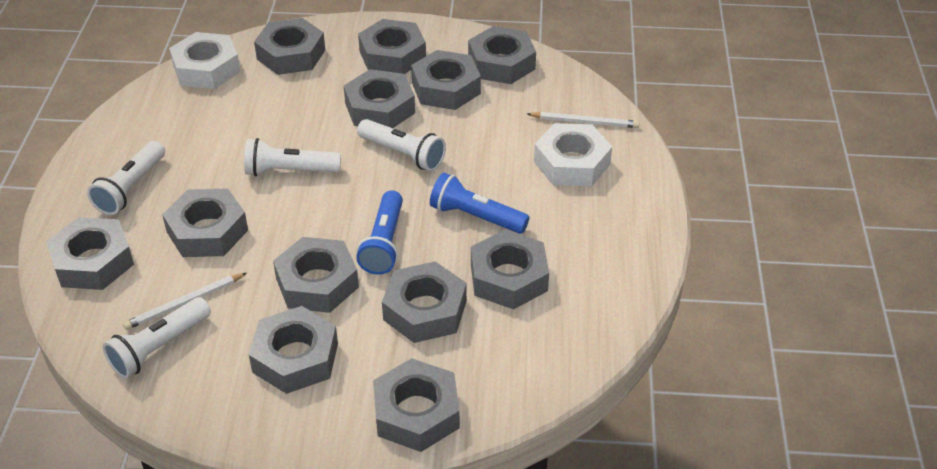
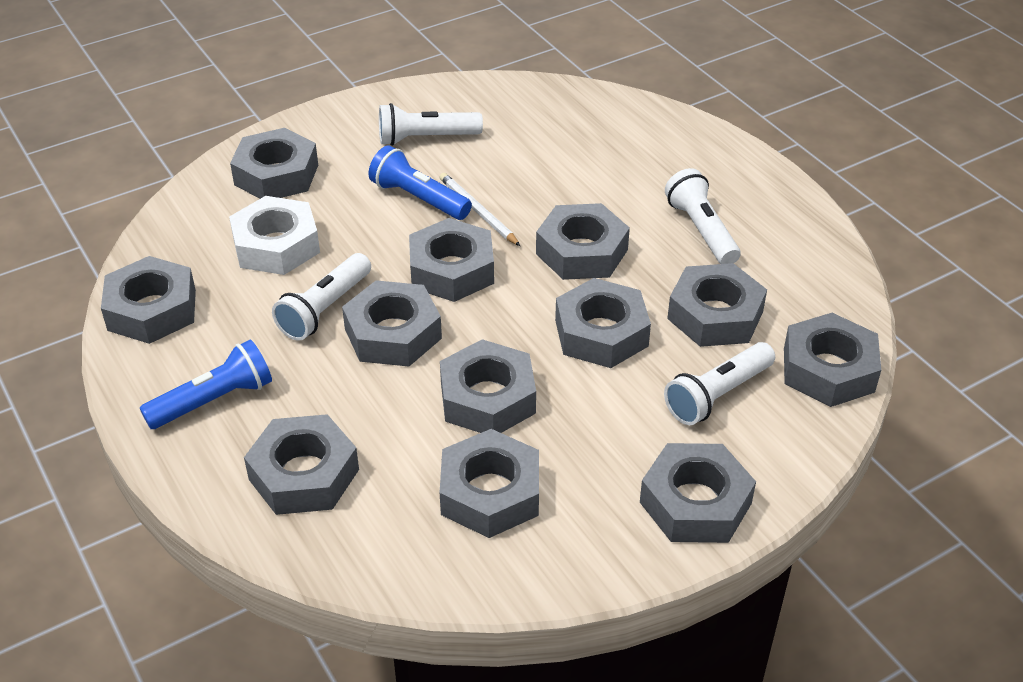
white nut: 2 -> 1
white pencil: 2 -> 1

